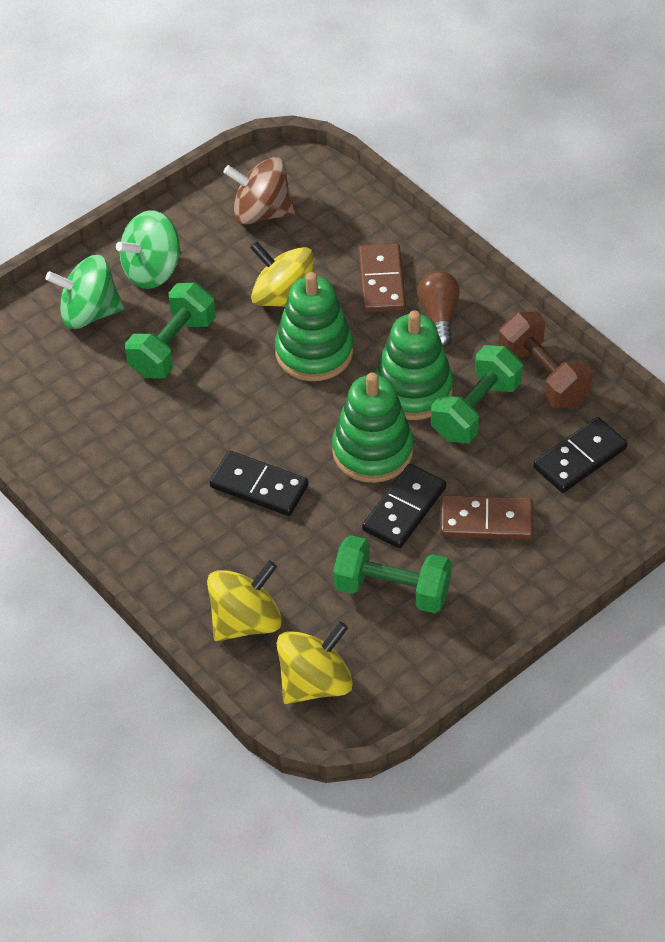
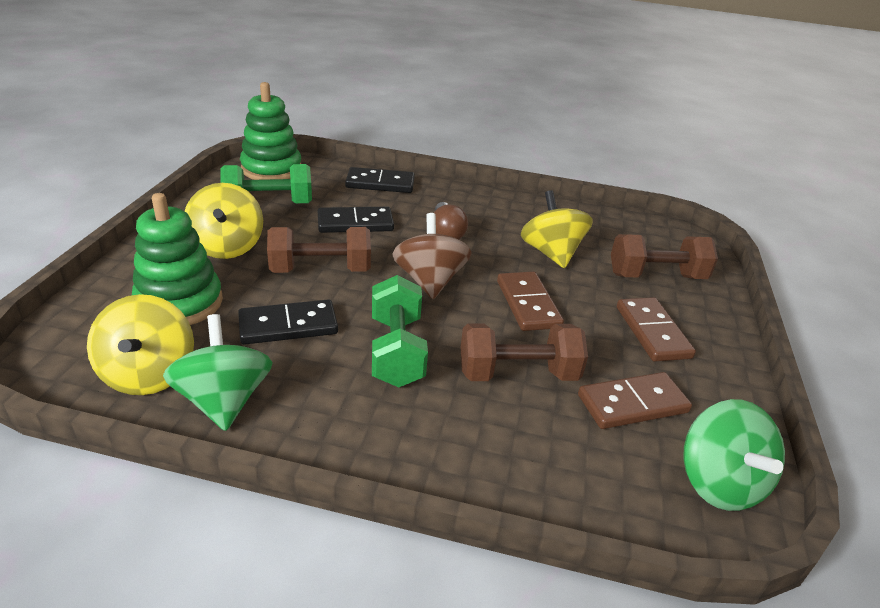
brown domino: 2 -> 3
brown dumbbell: 1 -> 3
green dumbbell: 3 -> 2
green stacking toy: 3 -> 2

